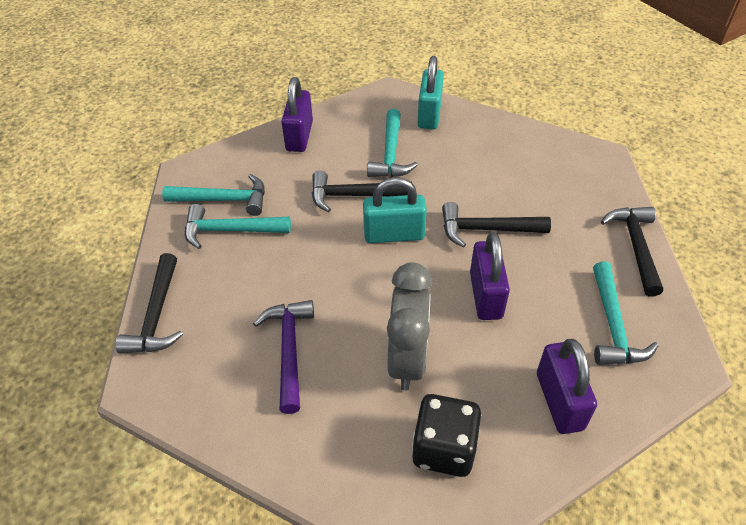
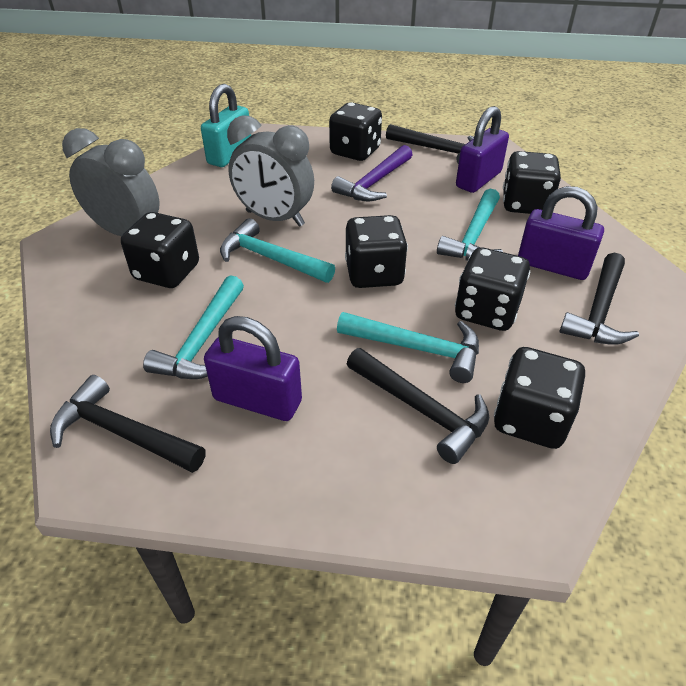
black dice: 1 -> 6
grey clock: 1 -> 2
turquoise padlock: 2 -> 1

